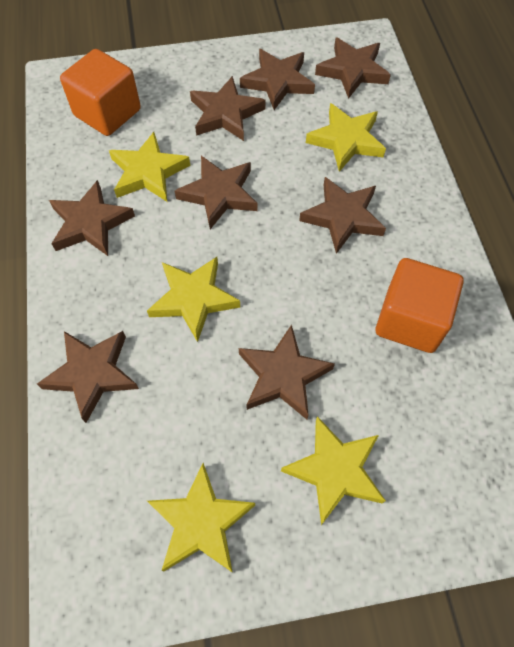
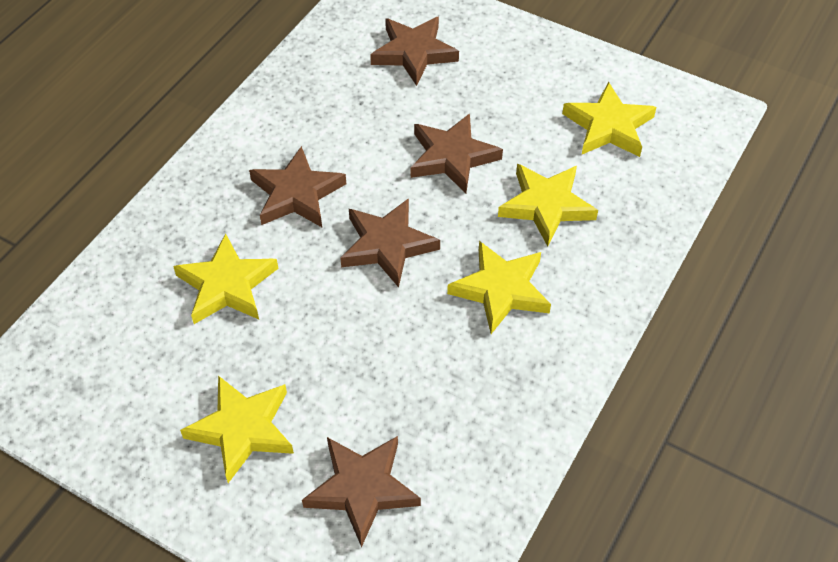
brown star: 8 -> 5
orange cube: 2 -> 0

